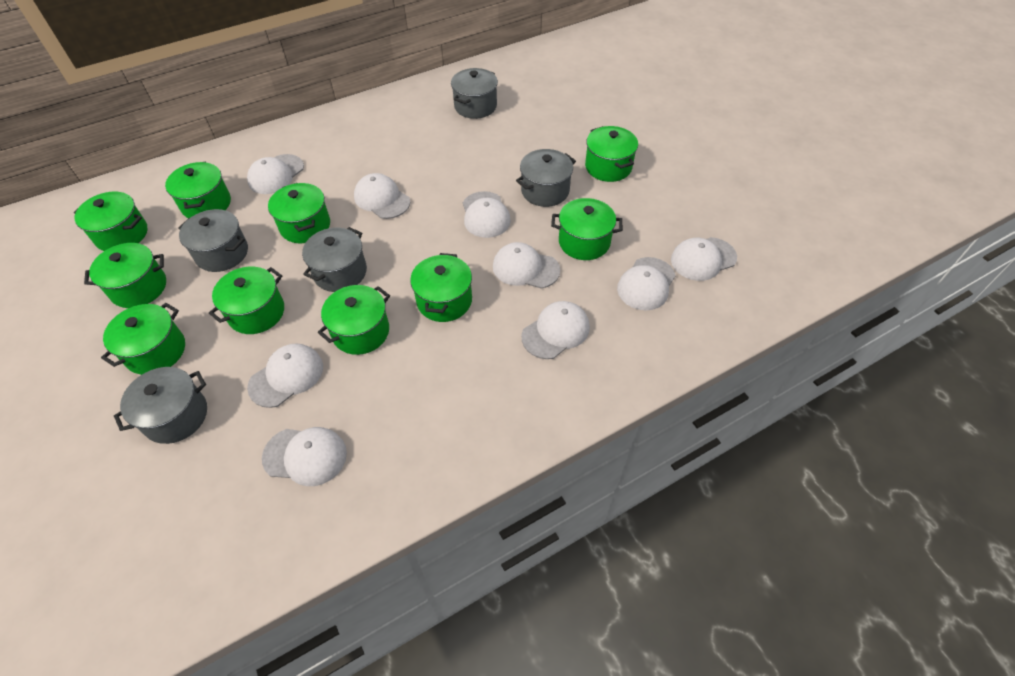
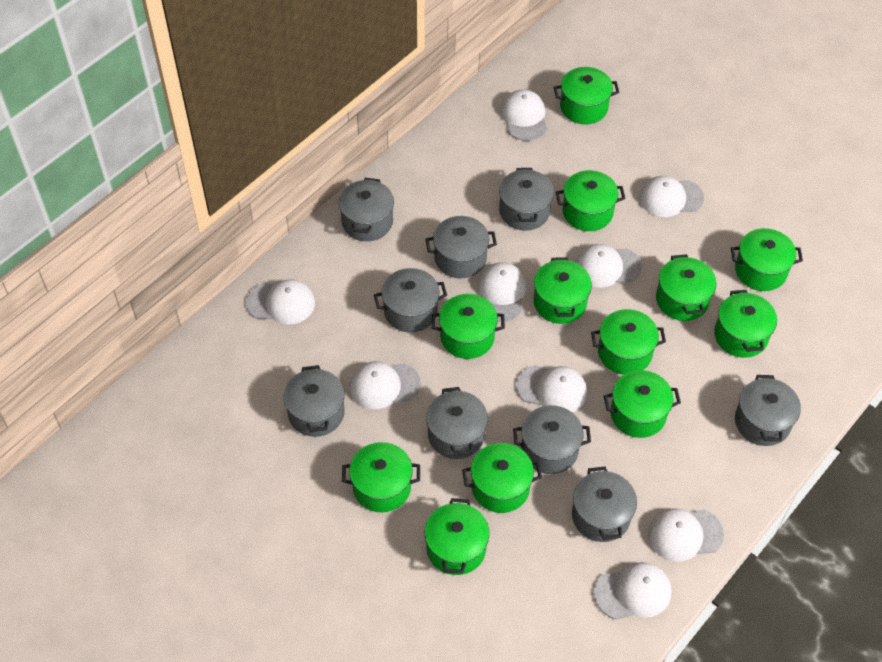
green pot: 10 -> 12
grey pot: 5 -> 9

